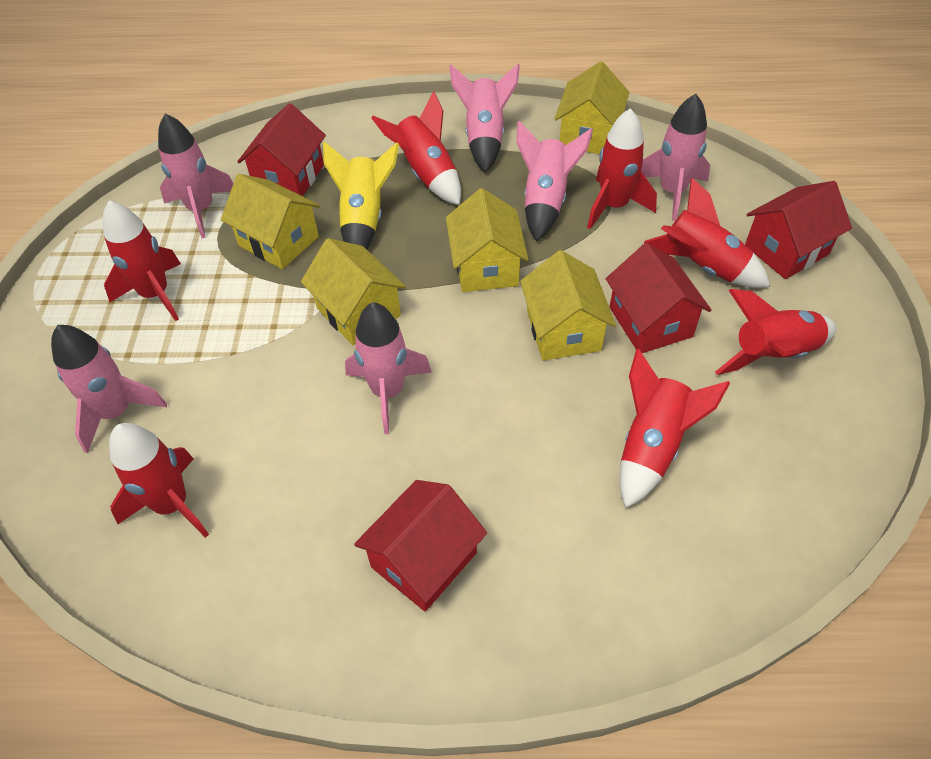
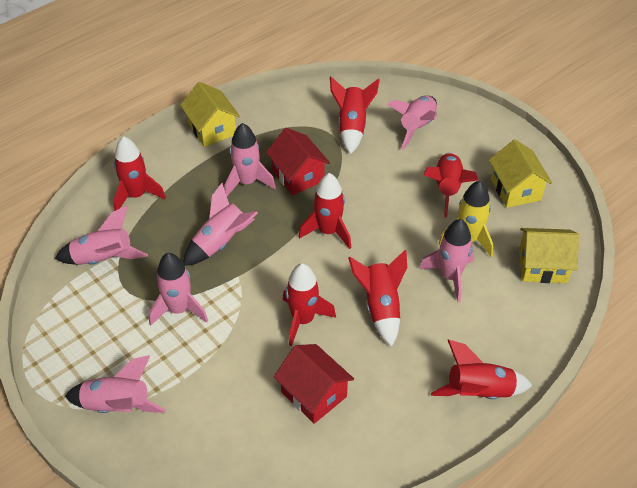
pink rocket: 6 -> 7
red house: 4 -> 2
yellow house: 5 -> 3

